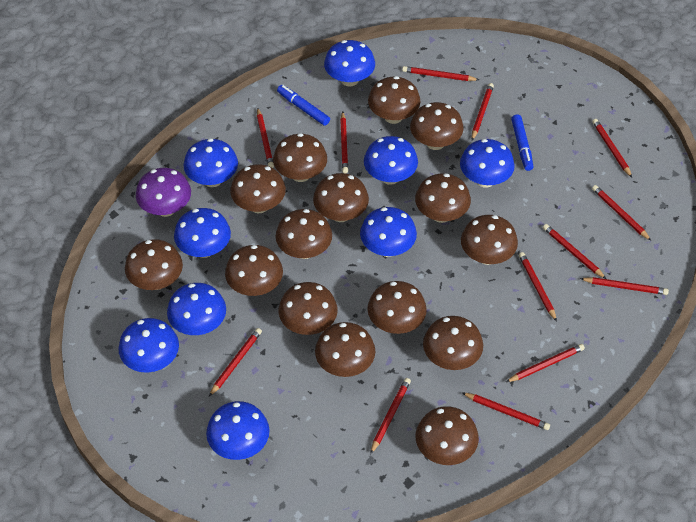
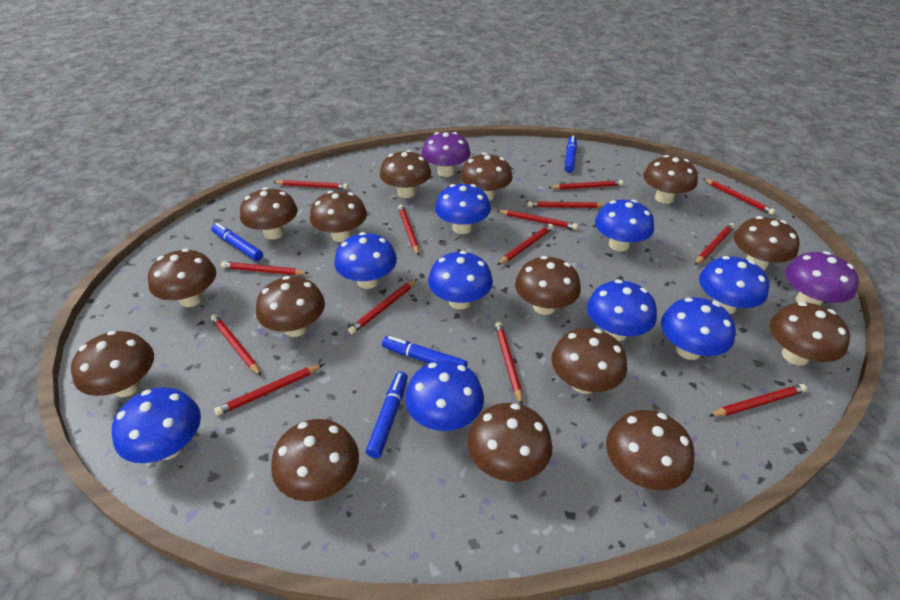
blue marker: 2 -> 4
purple mushroom: 1 -> 2
red pencil: 13 -> 14

